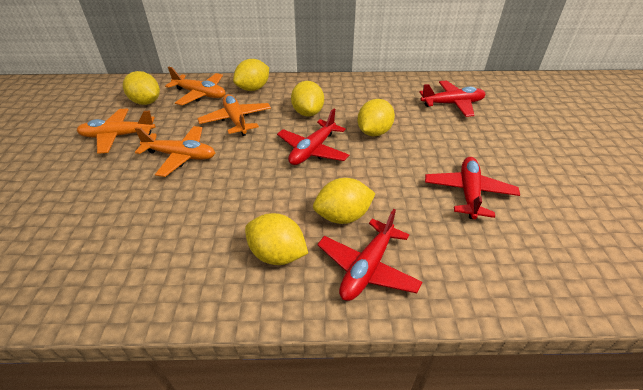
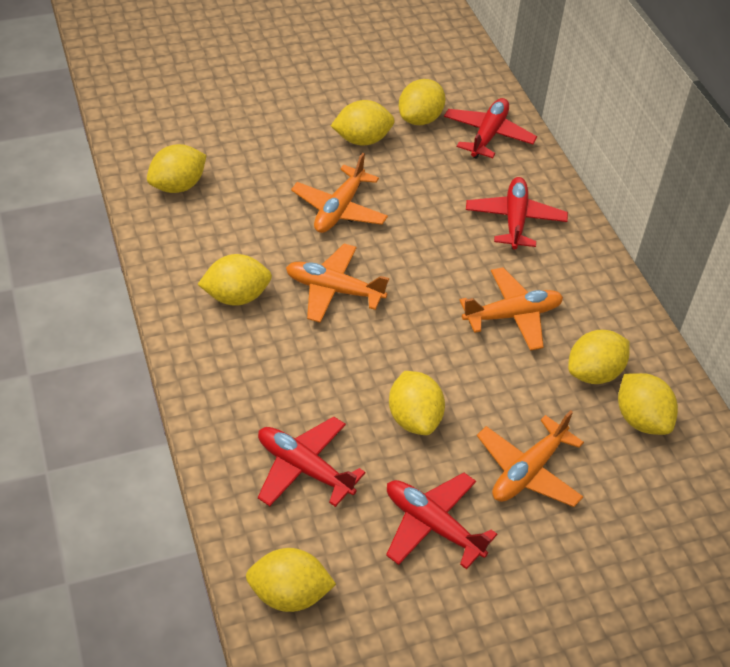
yellow lemon: 6 -> 8

